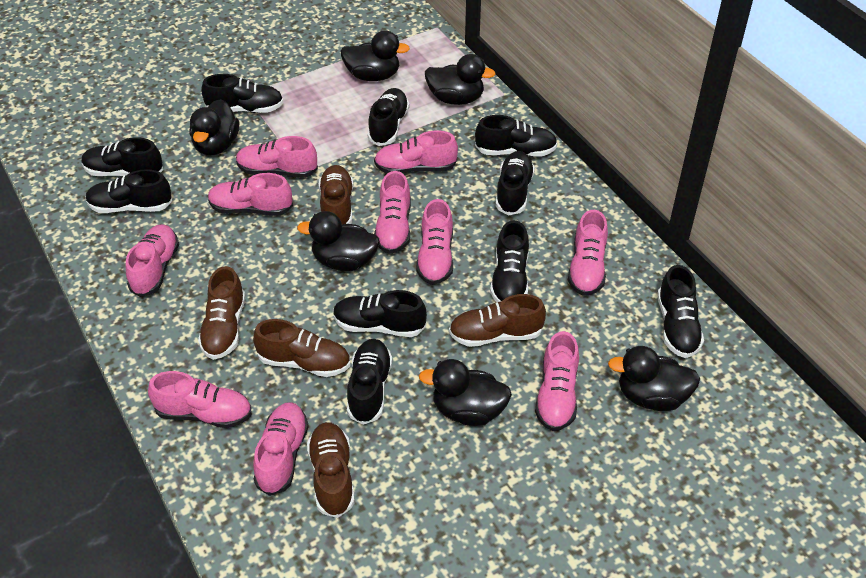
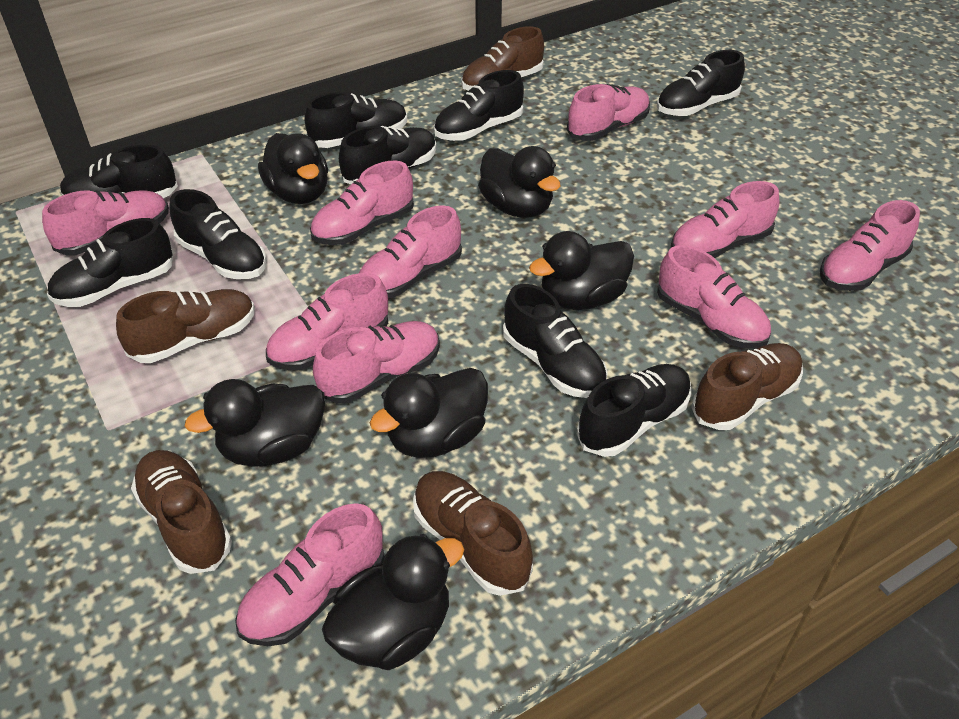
black shoe: 10 -> 9

